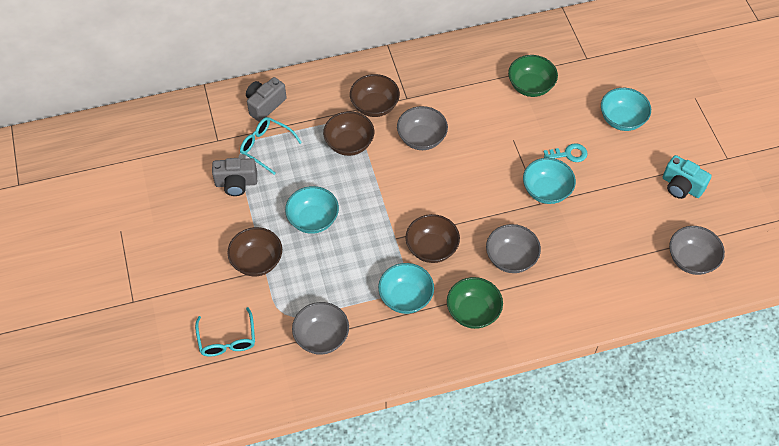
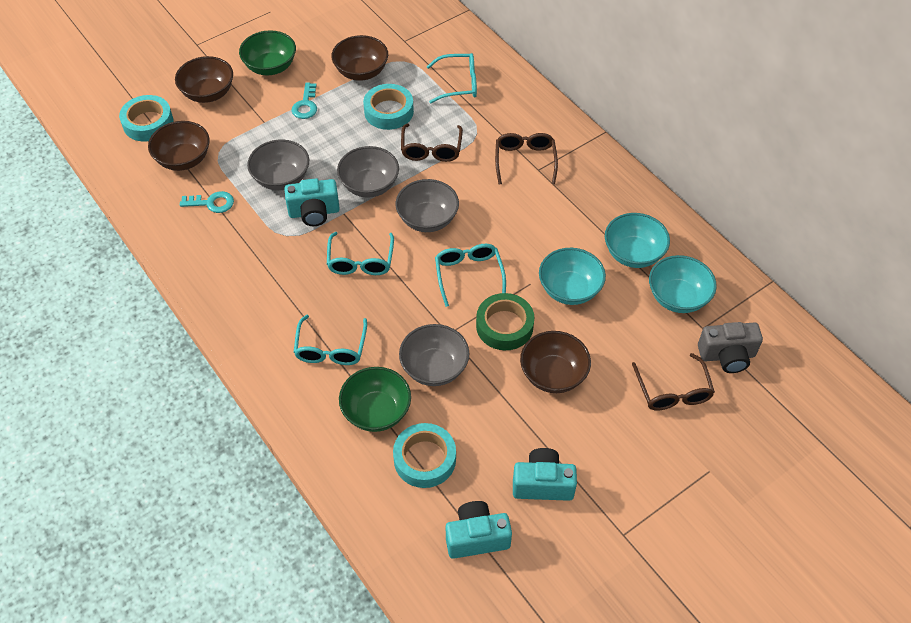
brown glasses: 0 -> 3
green tape: 0 -> 1
grey camera: 2 -> 1
turquoise bowl: 4 -> 3
turquoise camera: 1 -> 3
turquoise glasses: 2 -> 4
turquoise key: 1 -> 2
turquoise tape: 0 -> 3

